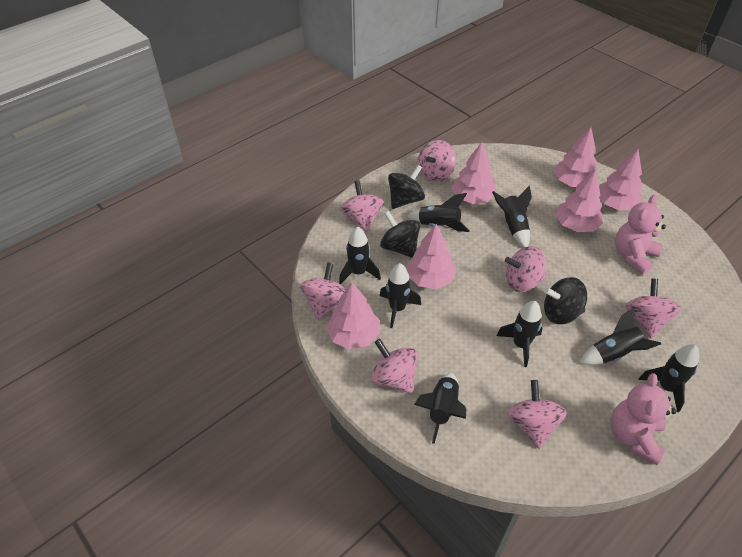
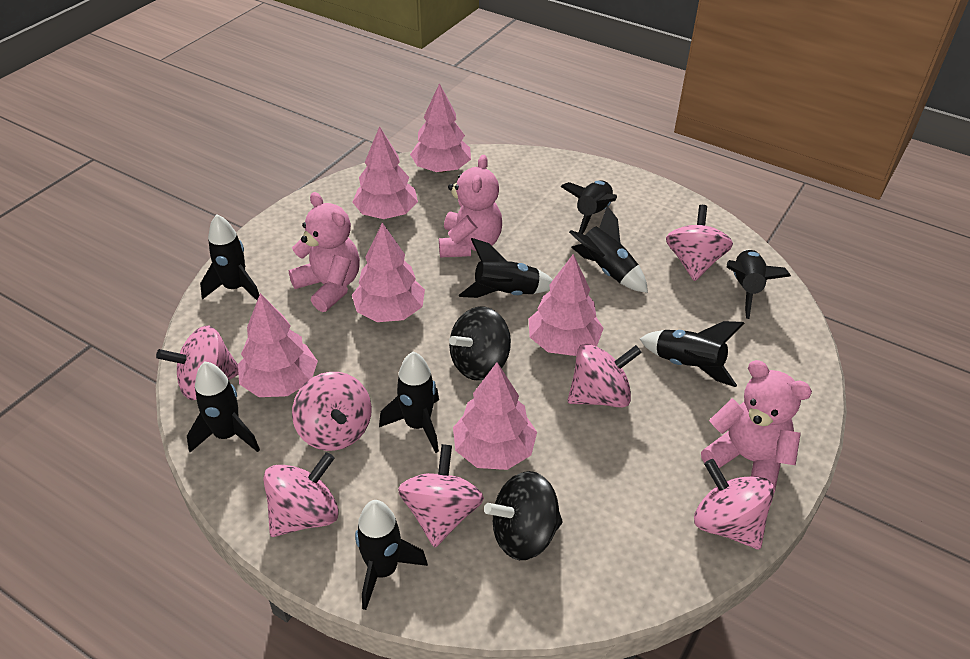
black rocket: 8 -> 9
black spinning top: 3 -> 2
pink teddy bear: 2 -> 3

